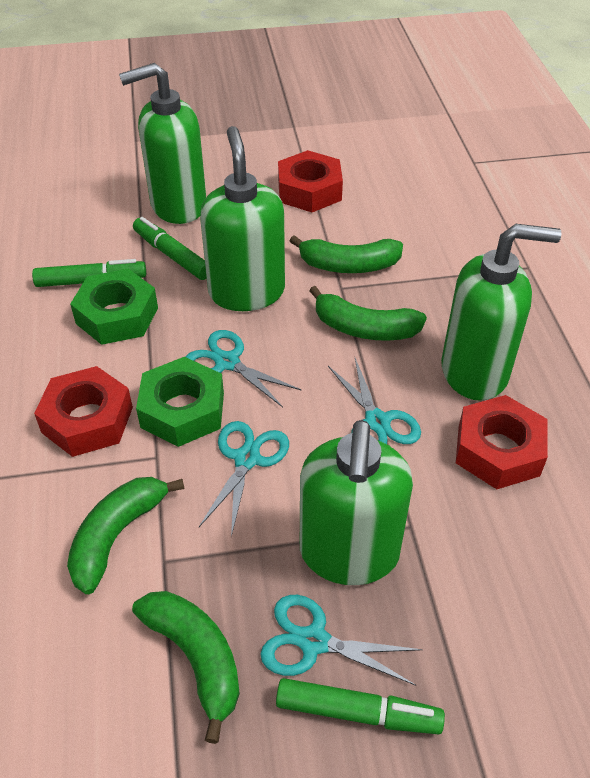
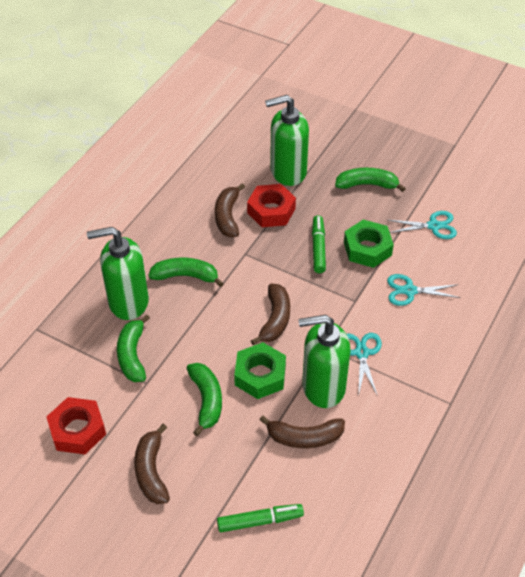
brown banana: 0 -> 4
green marker: 3 -> 2
green soap dispenser: 4 -> 3
red nut: 3 -> 2
turquoise scissors: 4 -> 3

